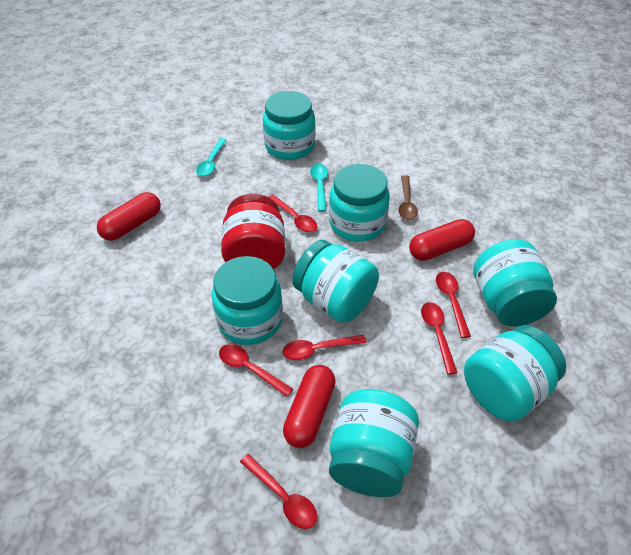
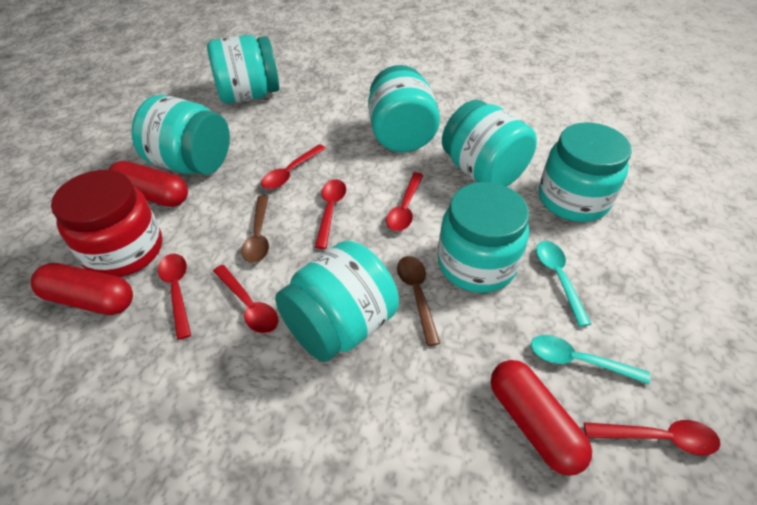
brown spoon: 1 -> 2

